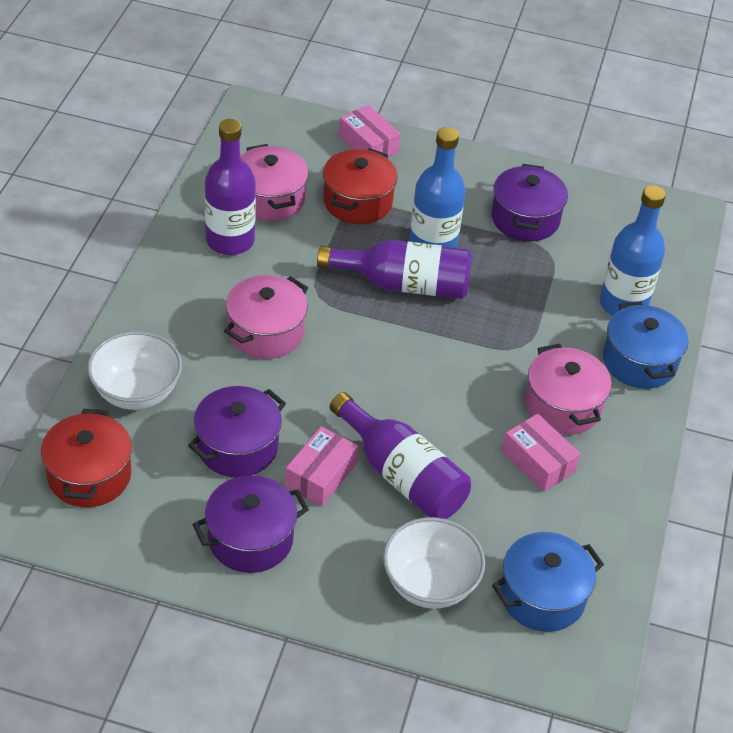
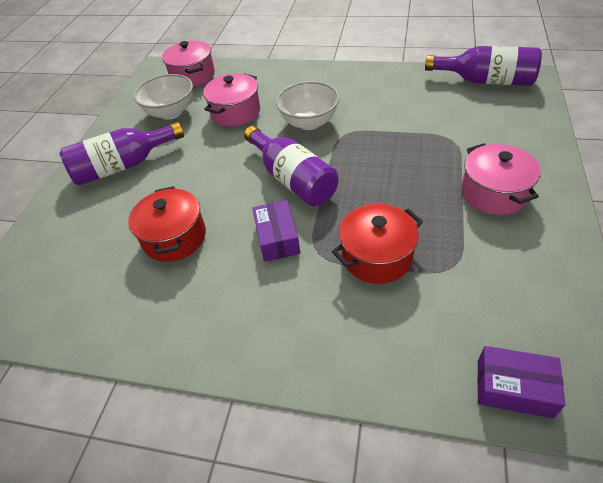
blue bottle: 2 -> 0
blue pot: 2 -> 0
pink box: 3 -> 0
purple box: 0 -> 2
purple pot: 3 -> 0

